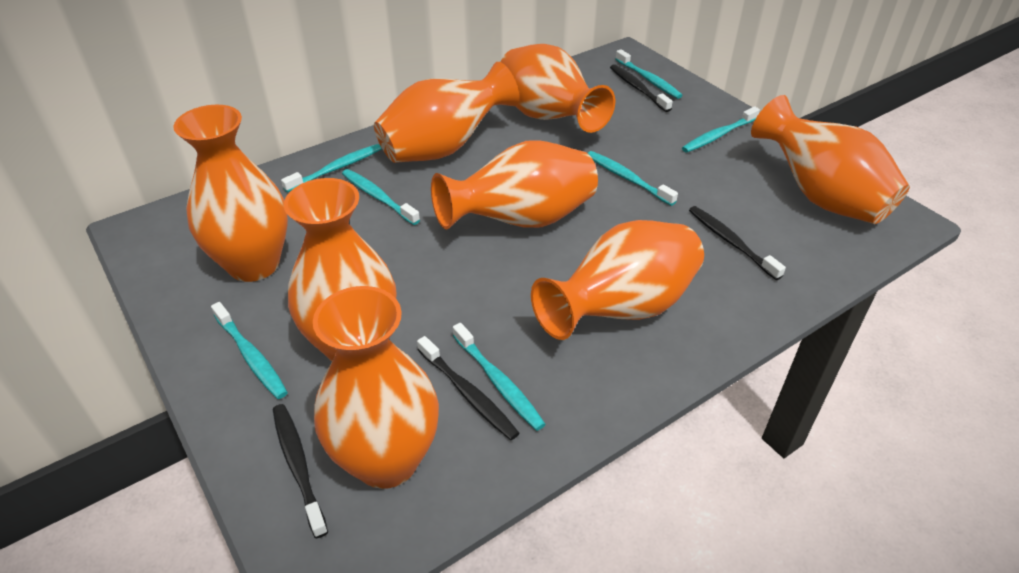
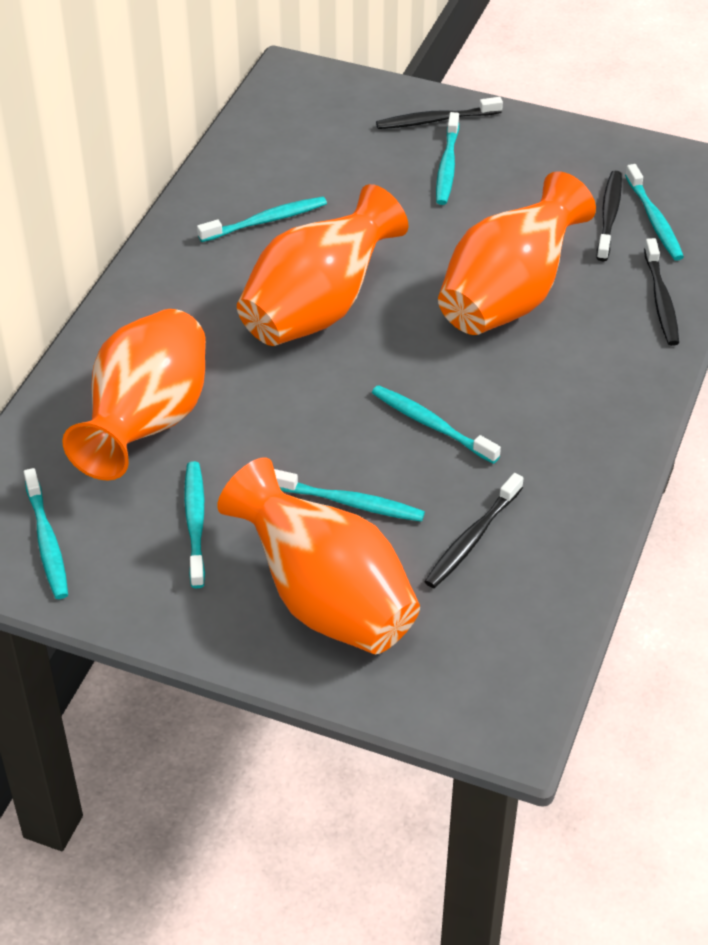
orange vase: 8 -> 4

